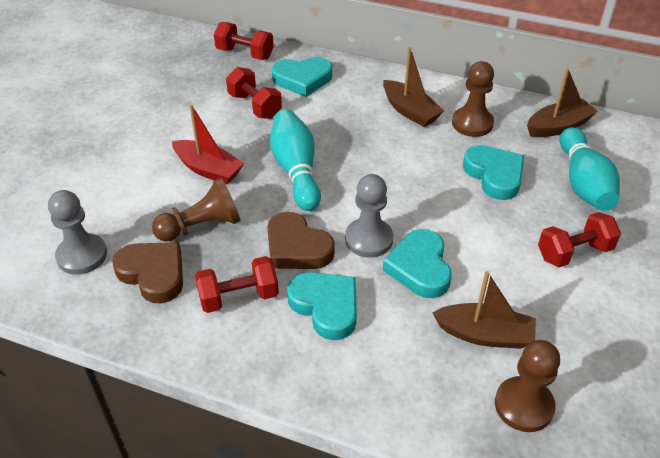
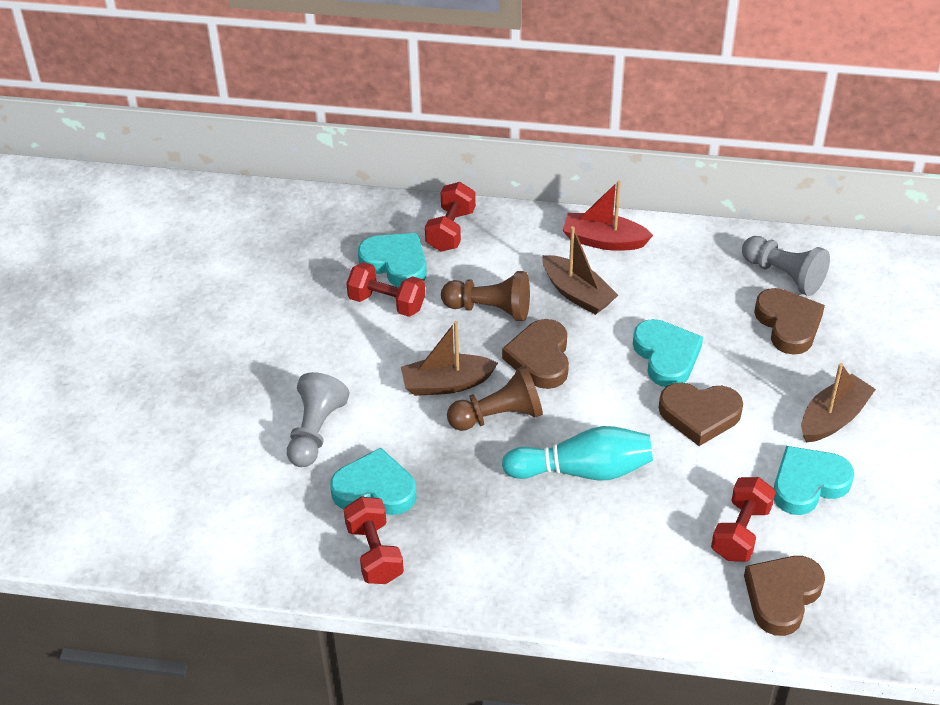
brown heart: 2 -> 4
brown pawn: 3 -> 2
turquoise bowling pin: 2 -> 1

